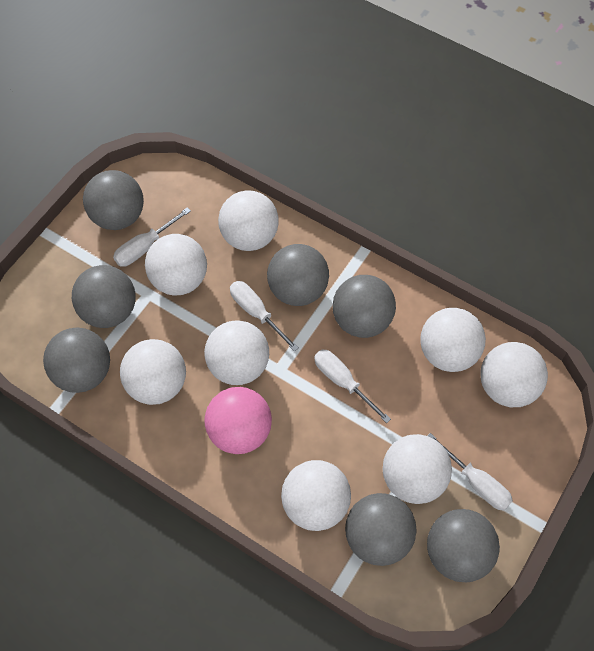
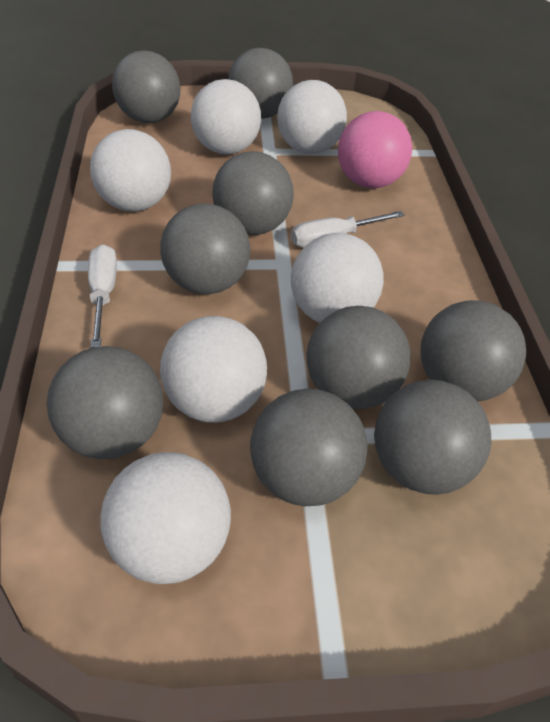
grey ball: 7 -> 9
white ball: 8 -> 6
white screwdriver: 4 -> 2

